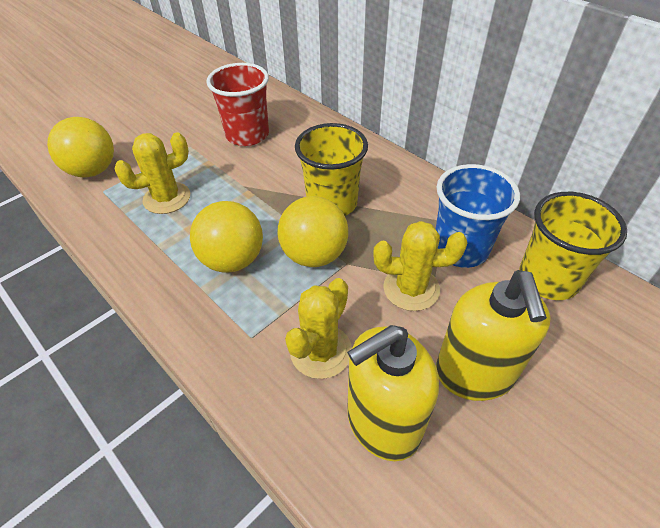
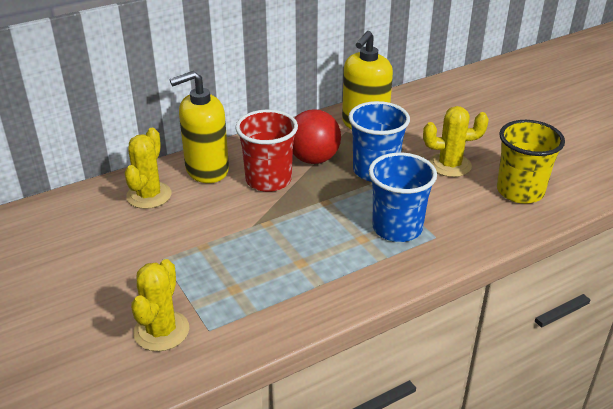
blue cup: 1 -> 2
red ball: 0 -> 1
yellow ball: 3 -> 0
yellow cup: 2 -> 1

